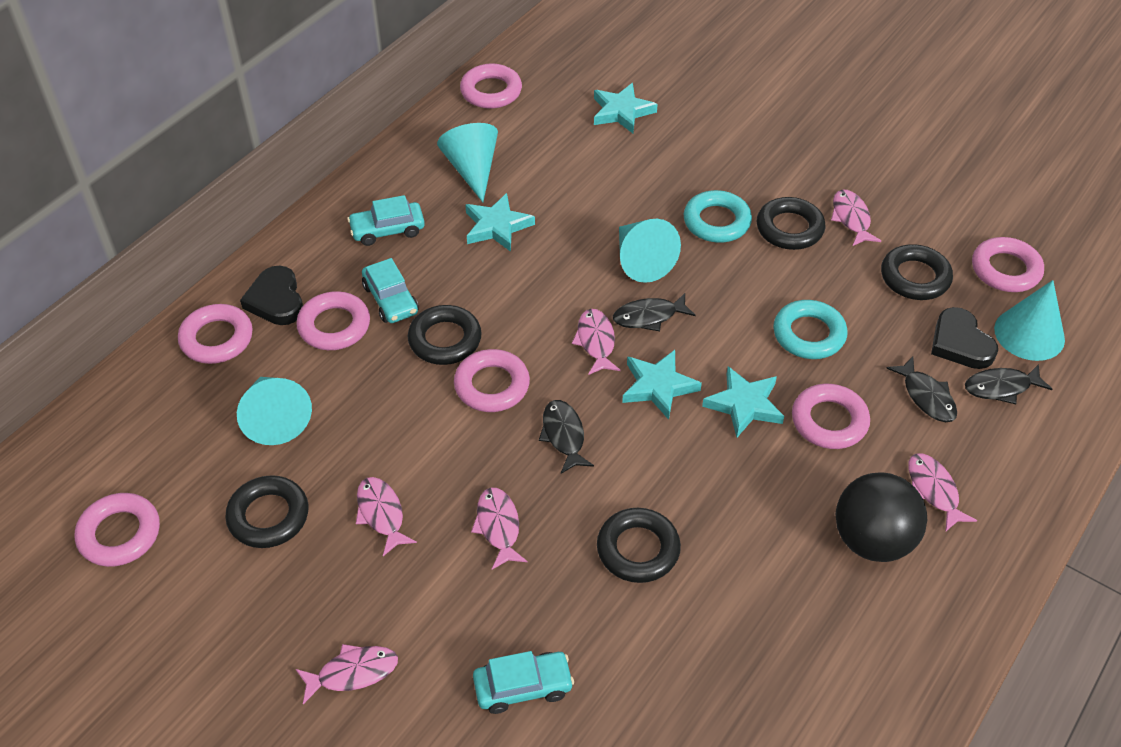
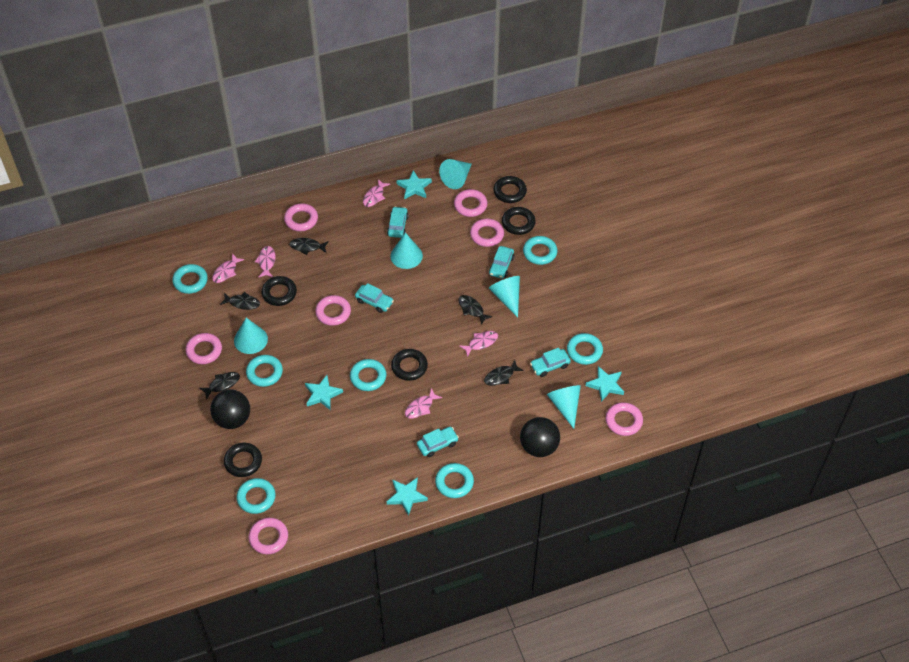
black ball: 1 -> 2
black fish: 4 -> 5
black heart: 2 -> 0
pink fish: 6 -> 5
turquoise car: 3 -> 5
turquoise cone: 4 -> 5
turquoise ring: 2 -> 7

